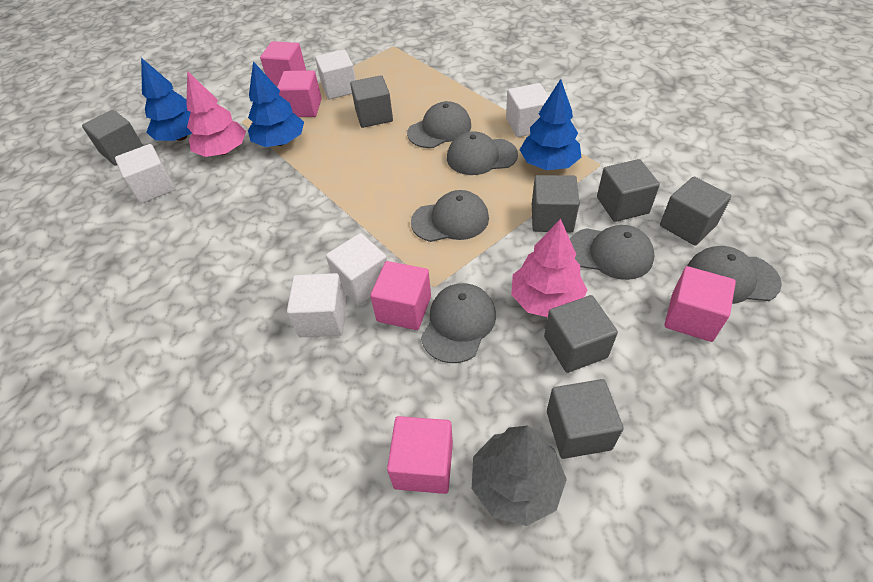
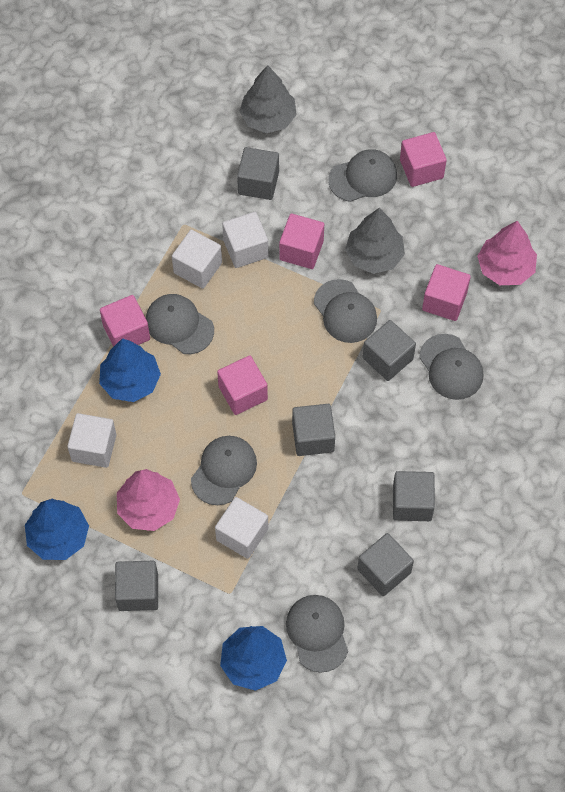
grey cube: 7 -> 6
grey tree: 1 -> 2
white cube: 5 -> 4

